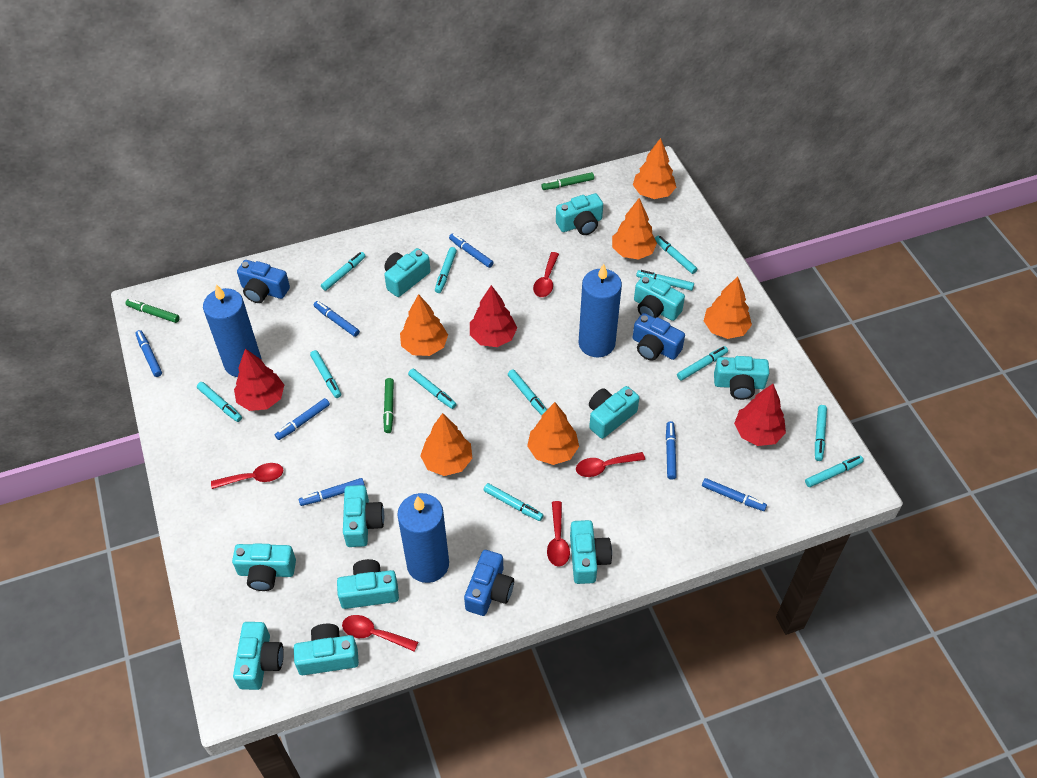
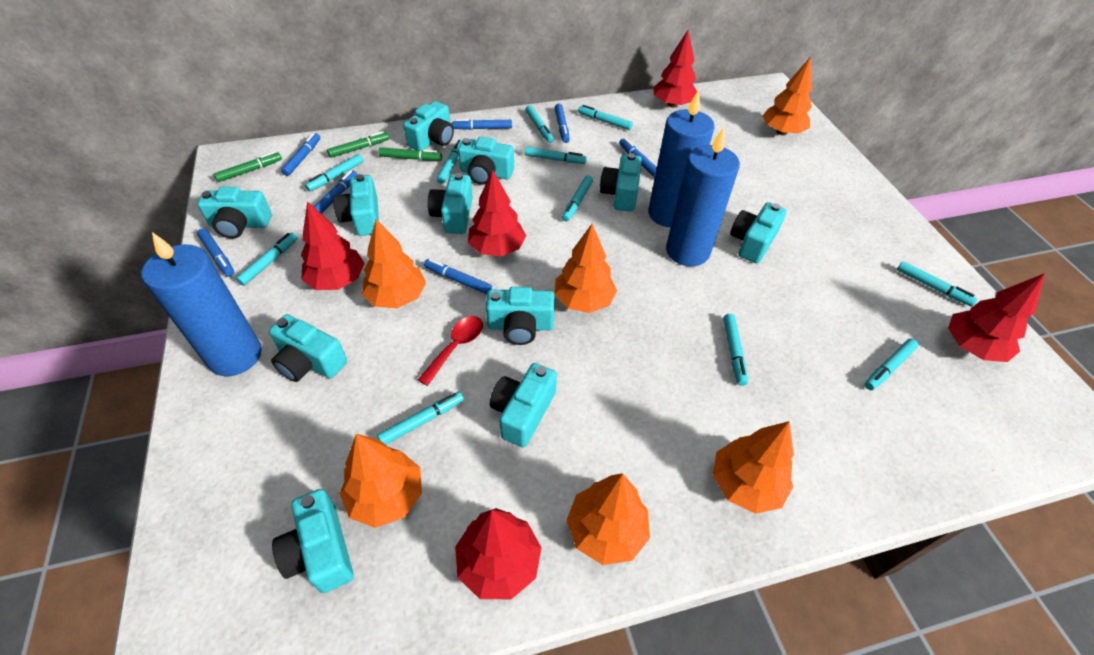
blue camera: 3 -> 0
red spoon: 5 -> 1
red tree: 3 -> 5
turquoise marker: 12 -> 11

